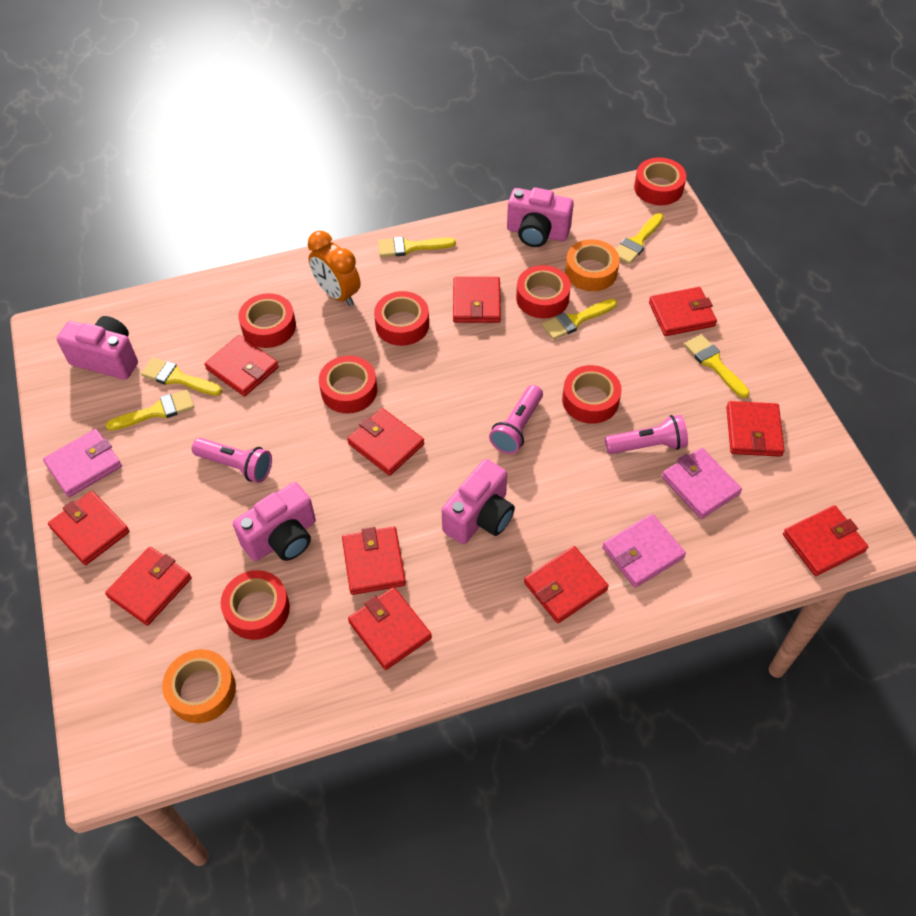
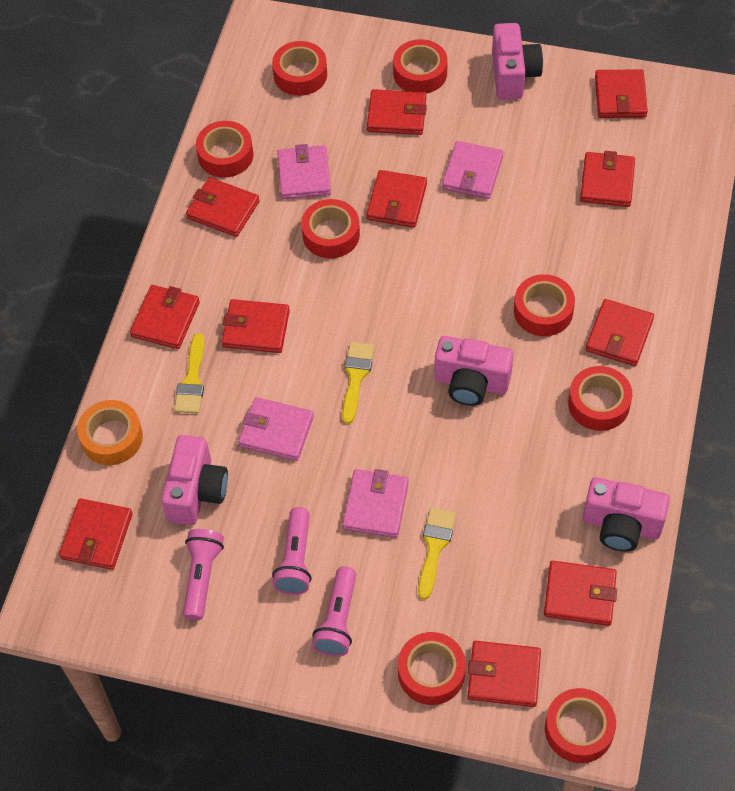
orange clock: 1 -> 0
orange tape: 2 -> 1
pink wallet: 3 -> 4
red tape: 7 -> 8
yellow brush: 6 -> 3

